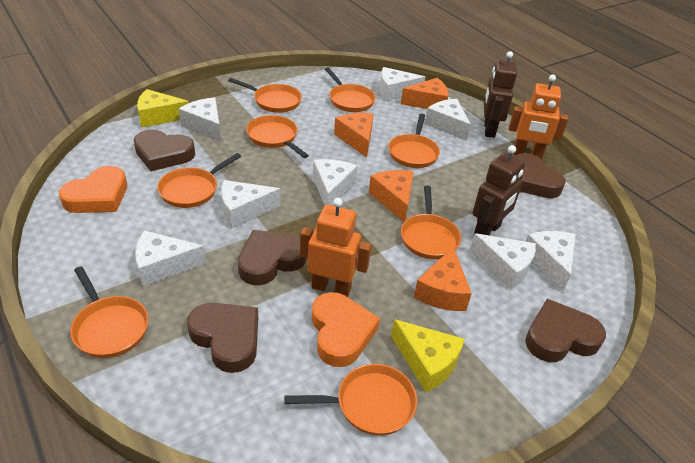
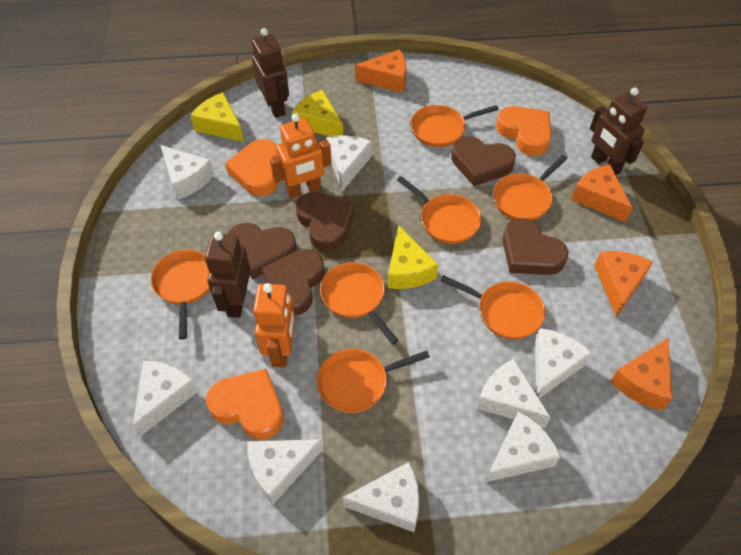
brown robot: 2 -> 3
orange heart: 2 -> 3
orange pan: 8 -> 7
yellow cheese: 2 -> 3

